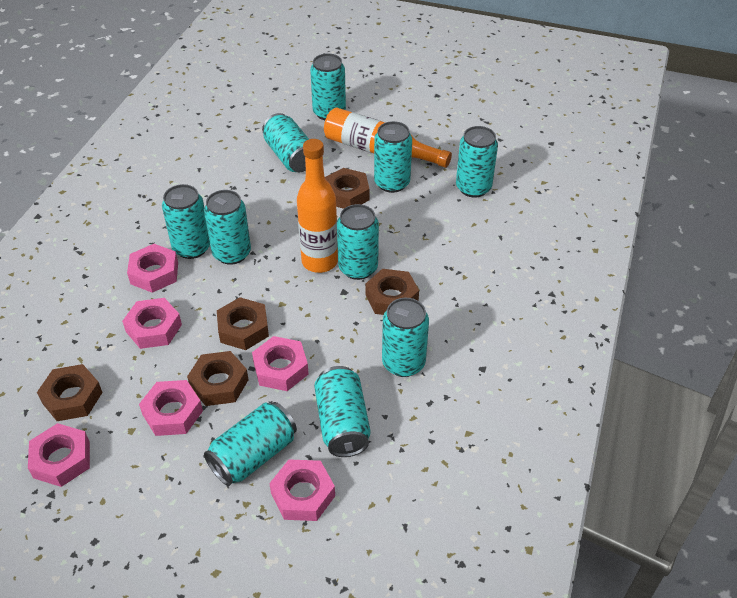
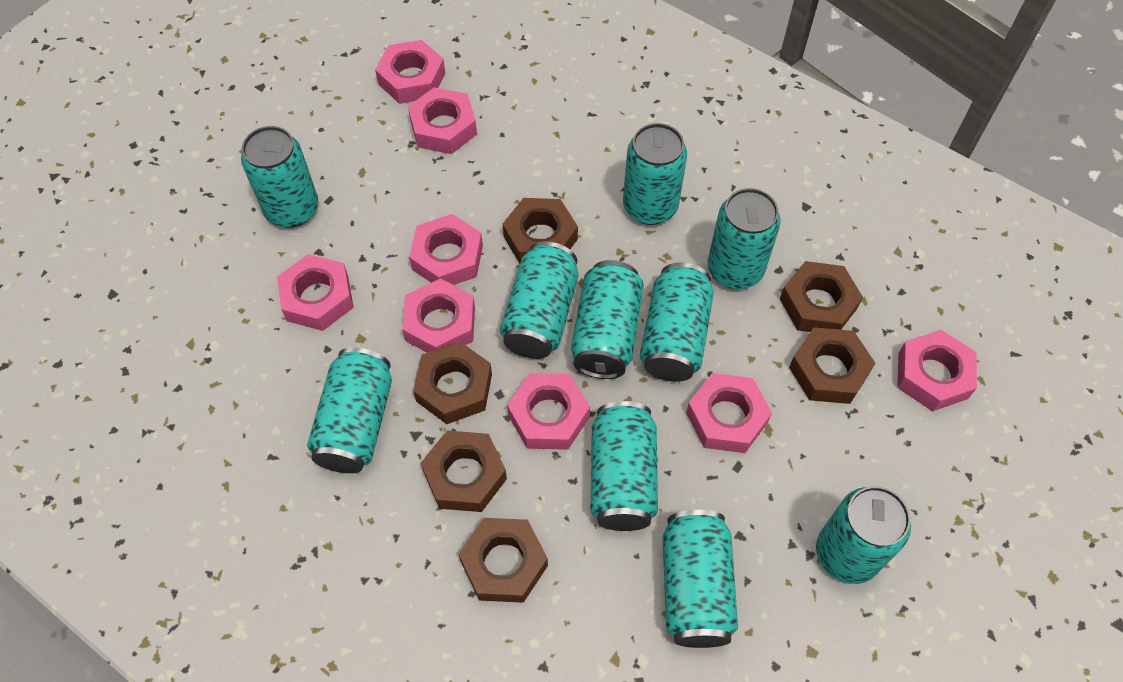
brown nut: 5 -> 6
orange bottle: 2 -> 0
pink nut: 6 -> 8

